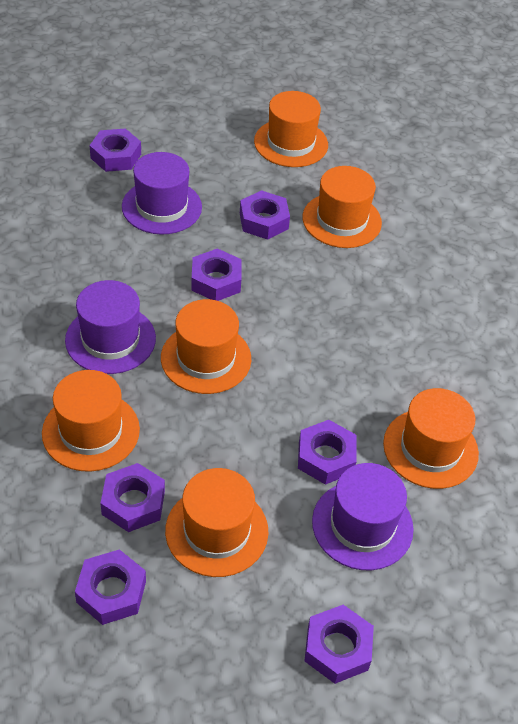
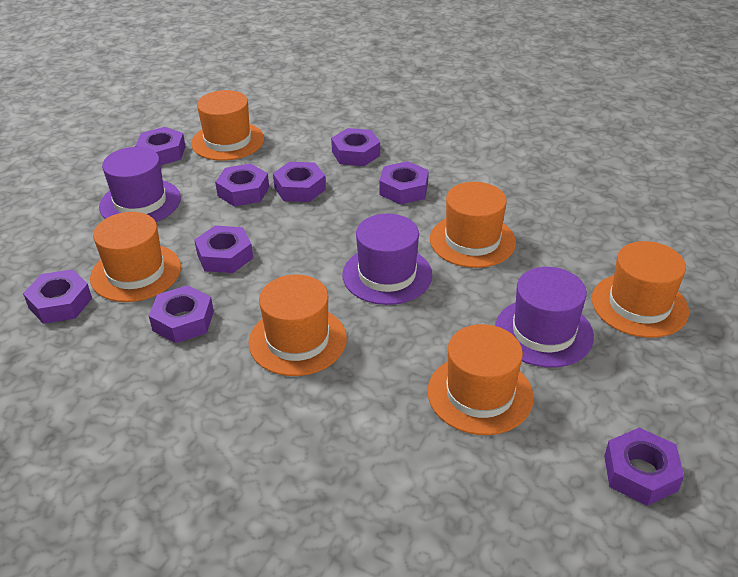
purple nut: 7 -> 9

